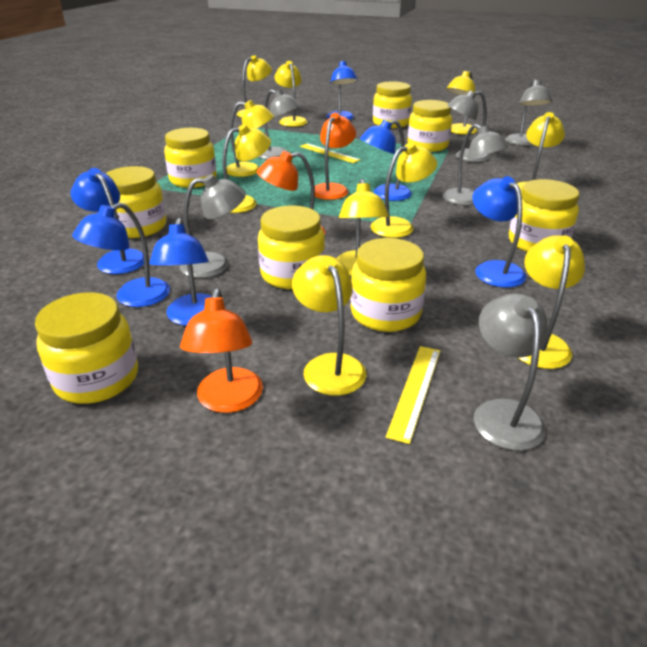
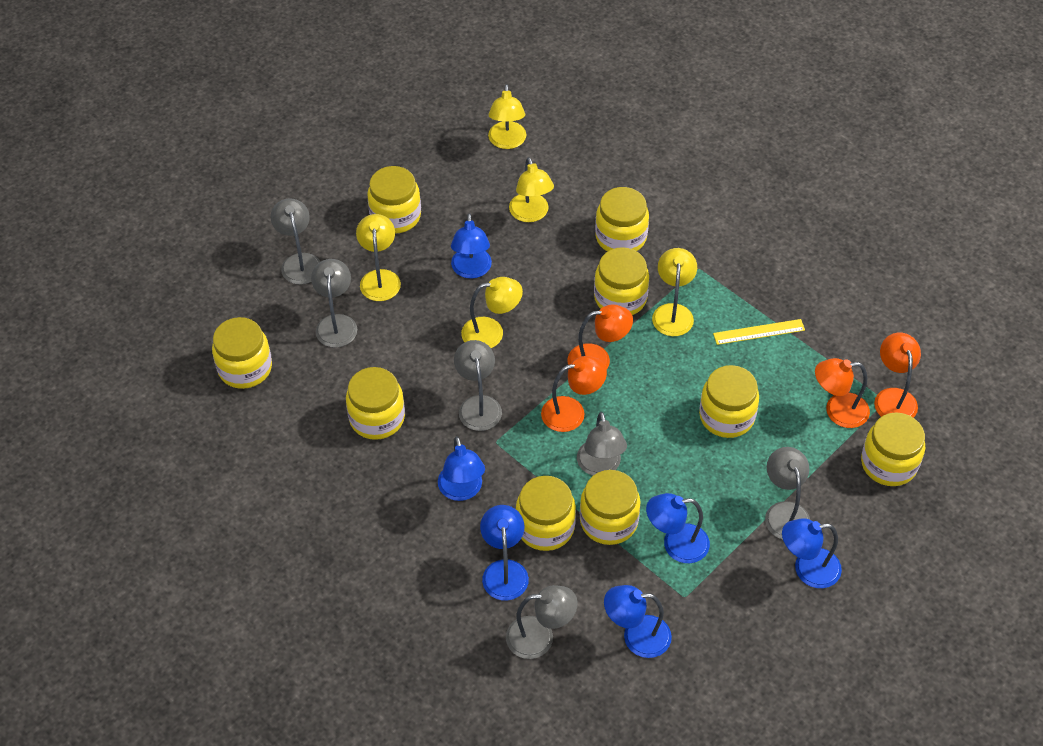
orange lamp: 3 -> 4
yellow jar: 8 -> 9
yellow lamp: 10 -> 5
yellow ruler: 2 -> 1

